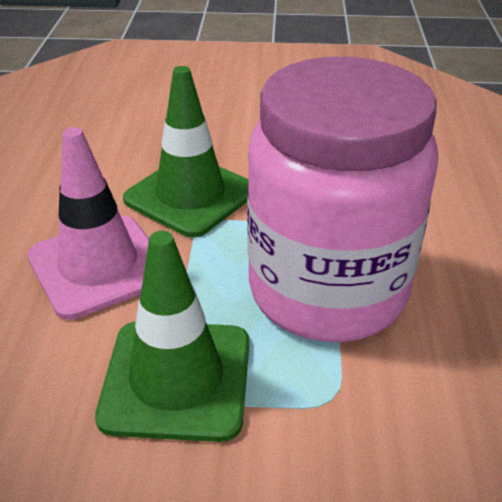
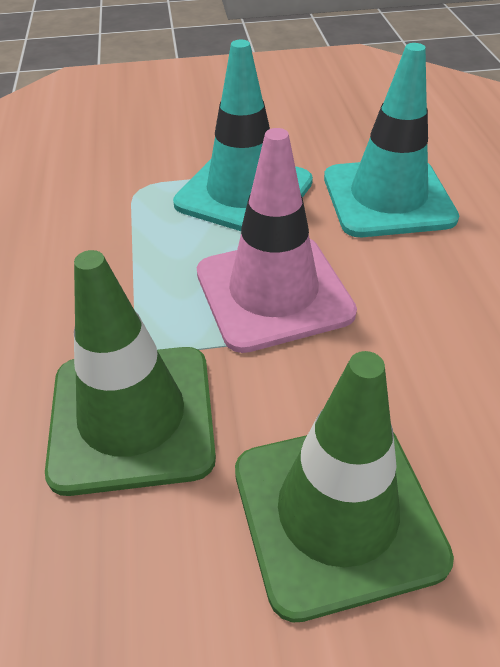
pink jar: 1 -> 0
turquoise traffic cone: 0 -> 2

